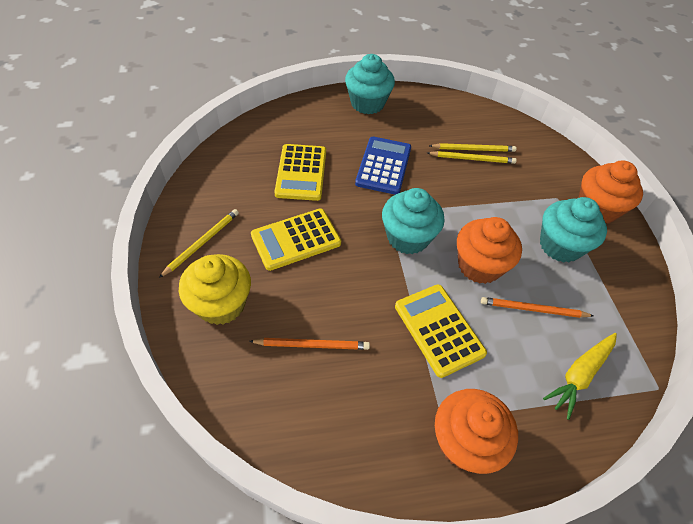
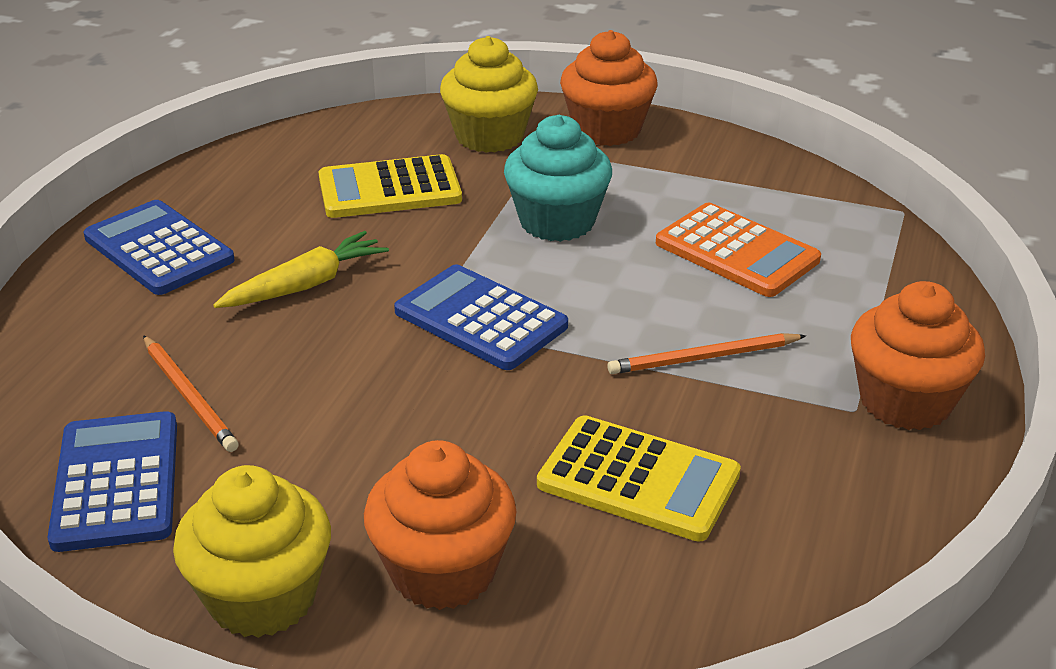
blue calculator: 1 -> 3
orange calculator: 0 -> 1
turquoise cupcake: 3 -> 1
yellow calculator: 3 -> 2
yellow cupcake: 1 -> 2
yellow pencil: 3 -> 0

